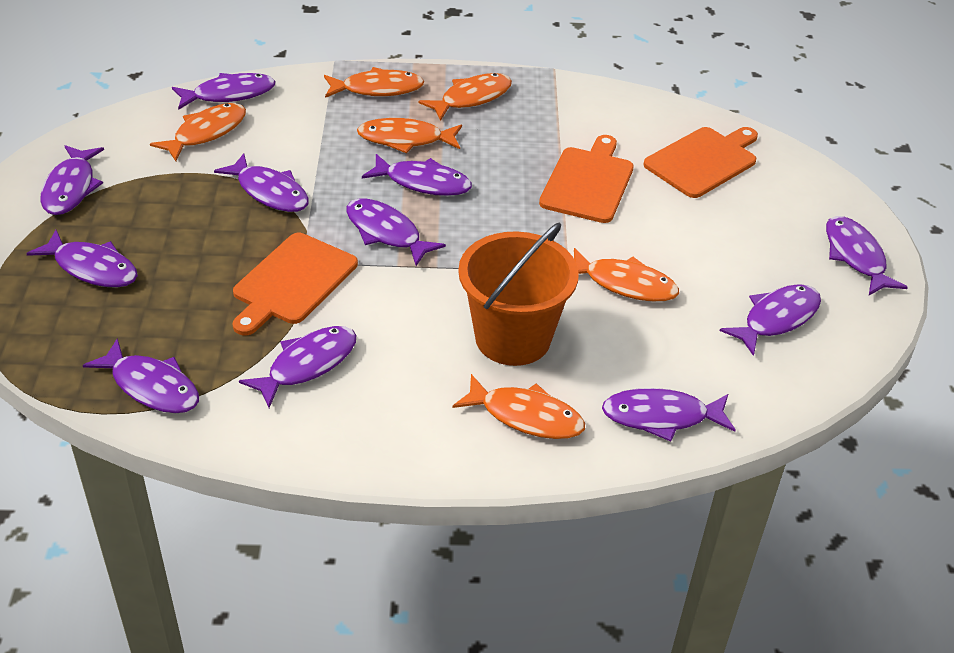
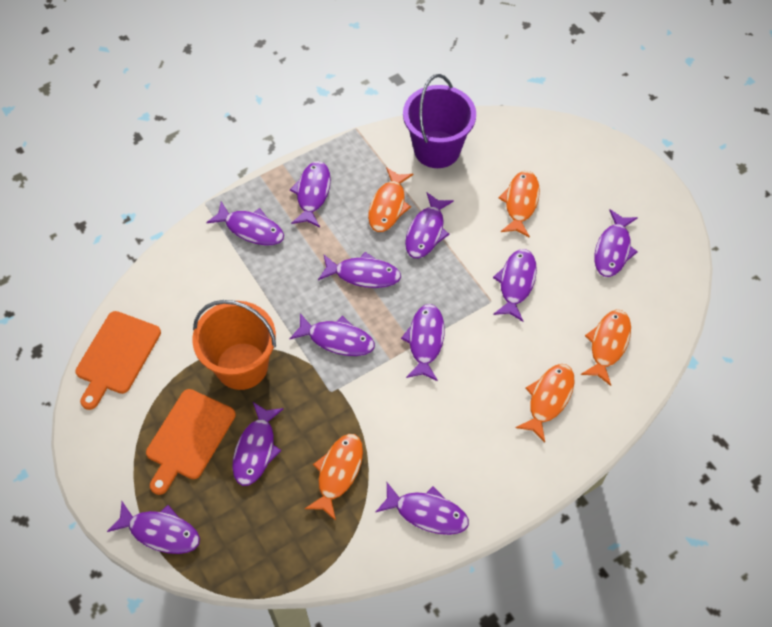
orange cutting board: 3 -> 2
orange fish: 6 -> 5
purple bucket: 0 -> 1

